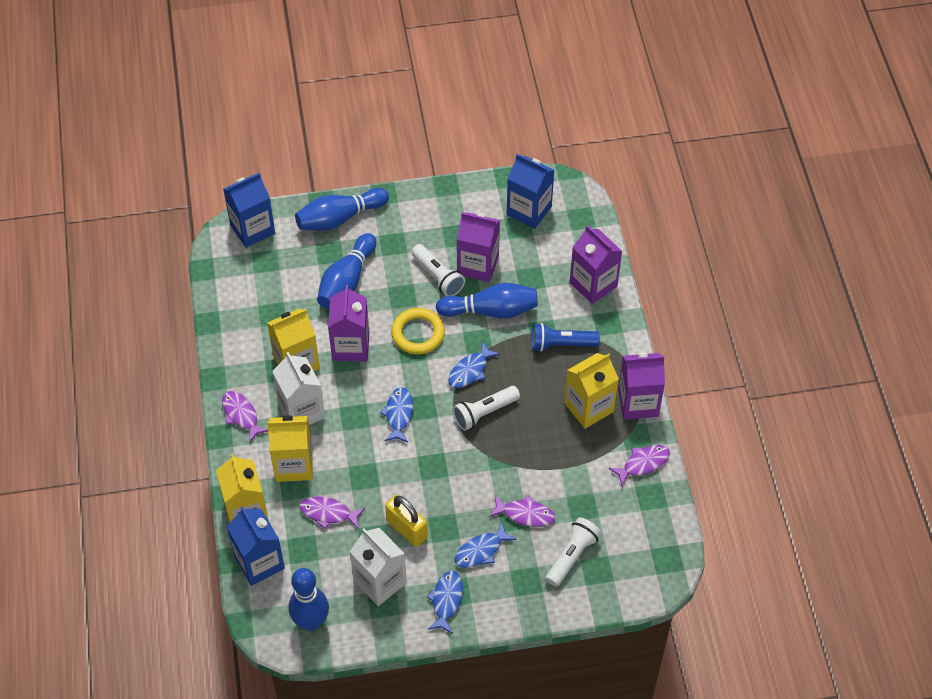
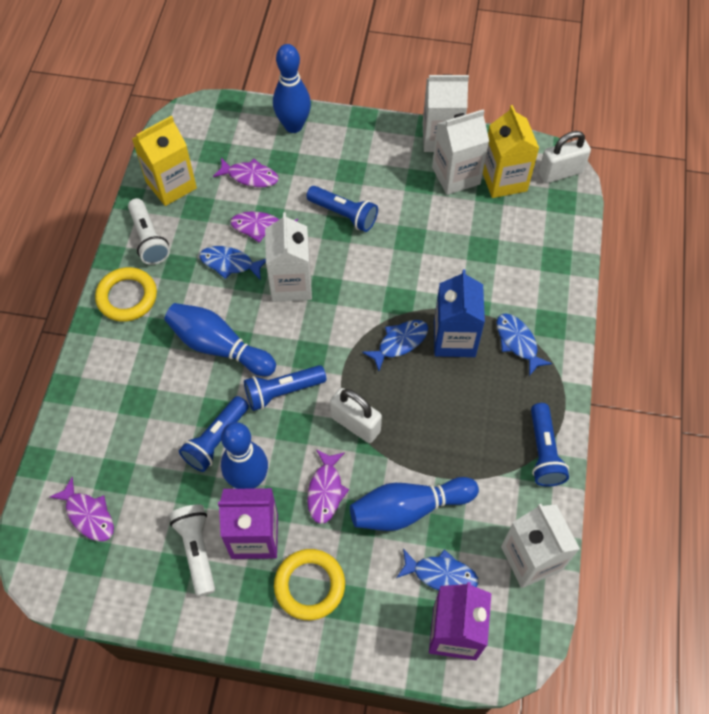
blue carton: 3 -> 1
blue flashlight: 1 -> 4
purple carton: 4 -> 2
white carton: 2 -> 4
white flashlight: 3 -> 2
white padlock: 0 -> 2
yellow carton: 4 -> 2
yellow padlock: 1 -> 0
yellow ring: 1 -> 2

